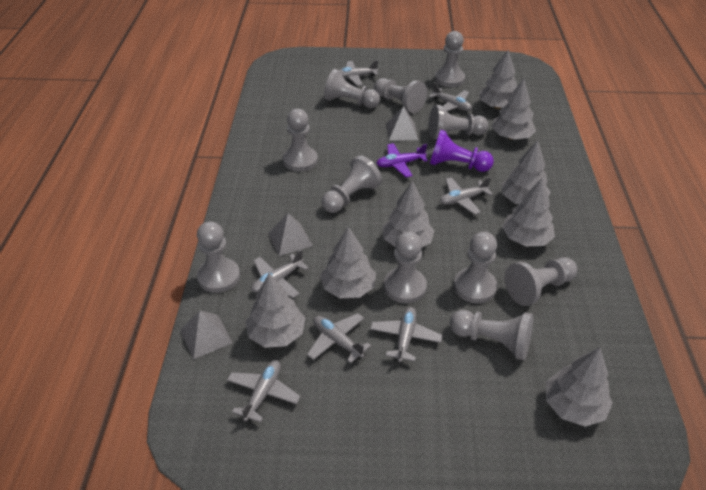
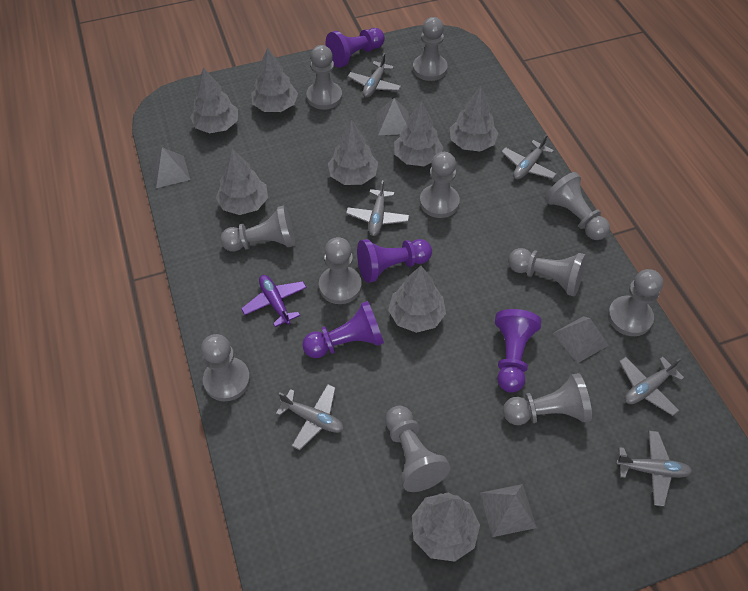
grey plane: 7 -> 6
grey pyramid: 3 -> 4
purple pawn: 1 -> 4

